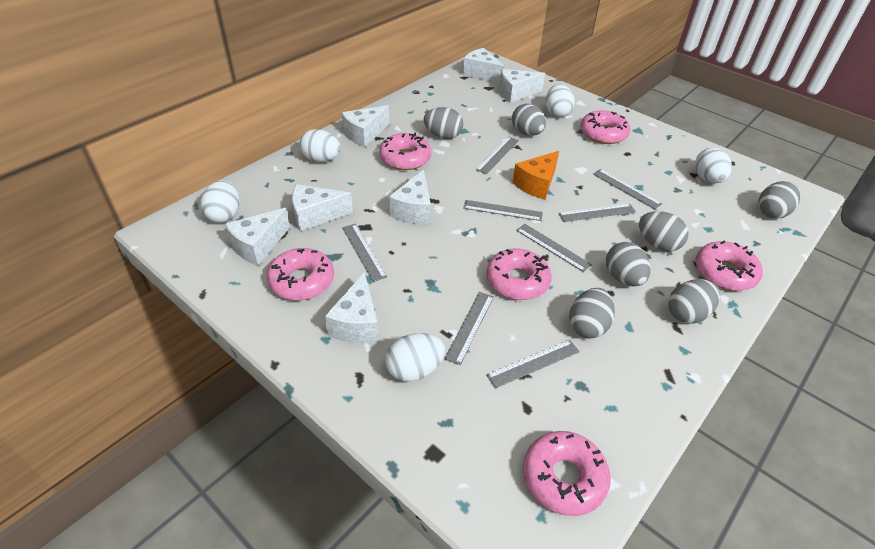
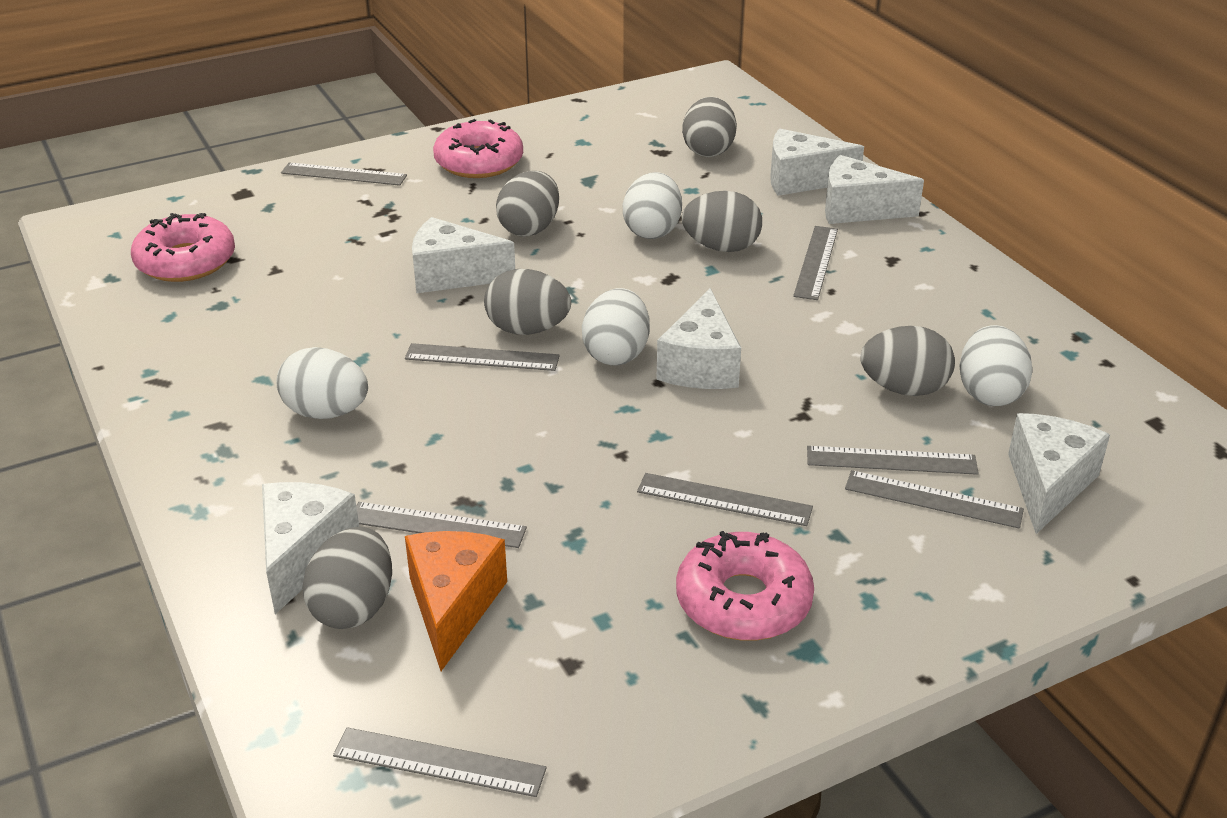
grey egg: 7 -> 6
pink donut: 6 -> 3
white cheese: 7 -> 6
white egg: 5 -> 4

